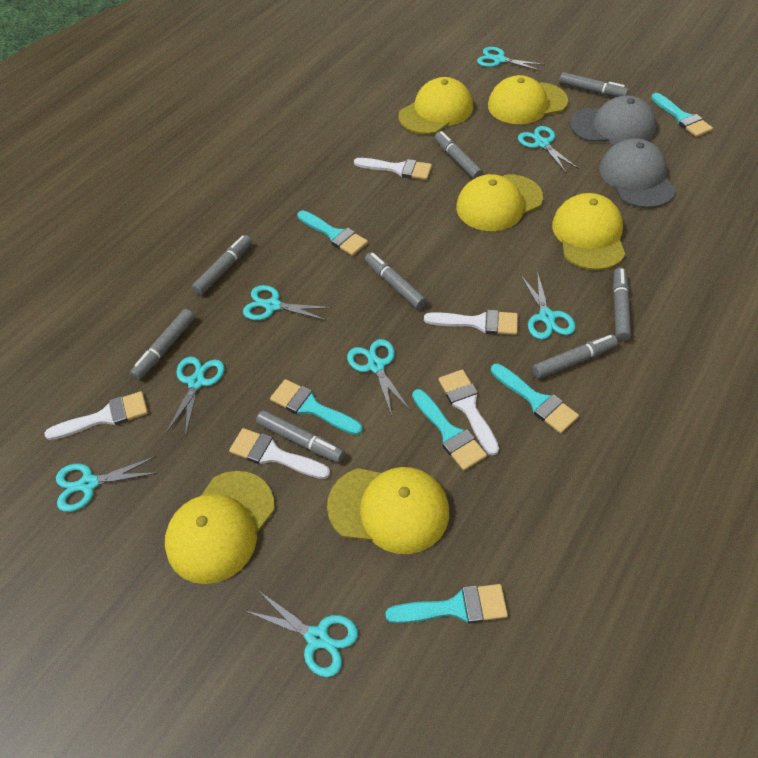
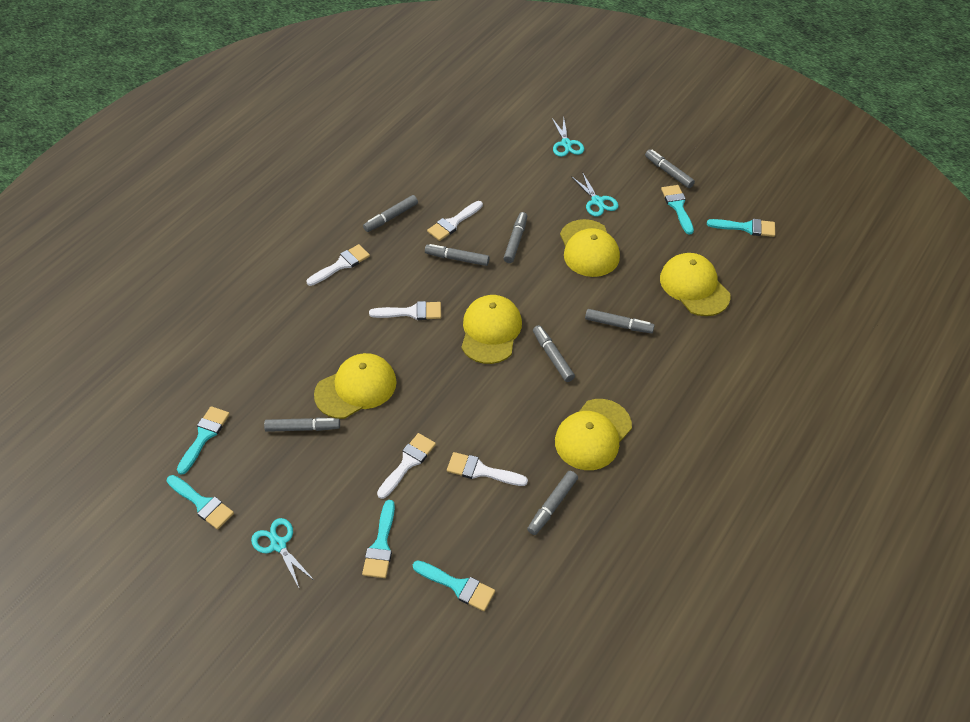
grey cap: 2 -> 0
turquoise scissors: 8 -> 3
yellow cap: 6 -> 5

